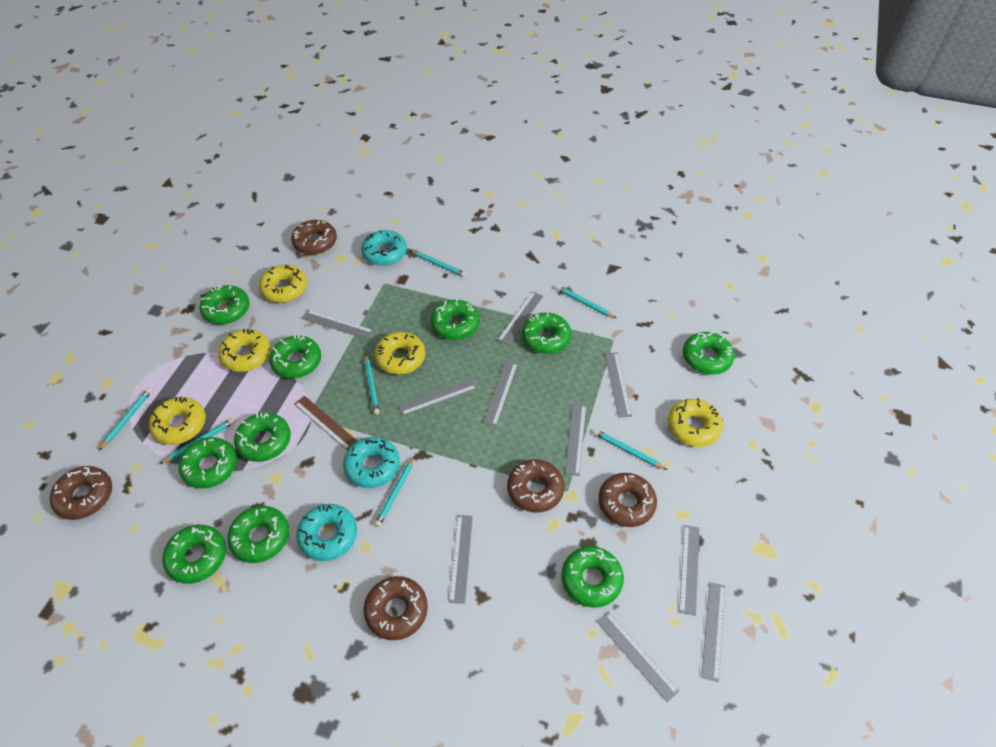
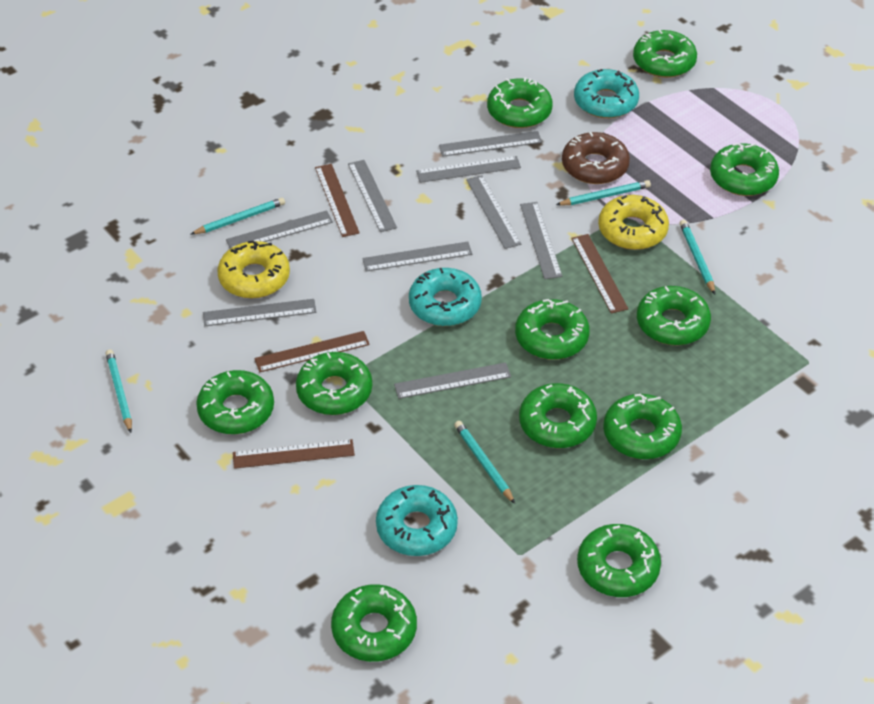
brown donut: 5 -> 1
brown ruler: 1 -> 4
green donut: 10 -> 11
grey ruler: 10 -> 9
turquoise pencil: 7 -> 5
yellow donut: 5 -> 2

